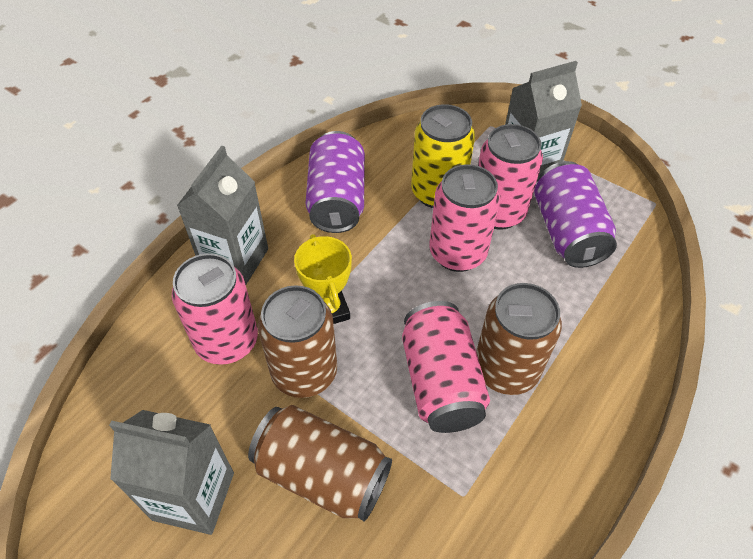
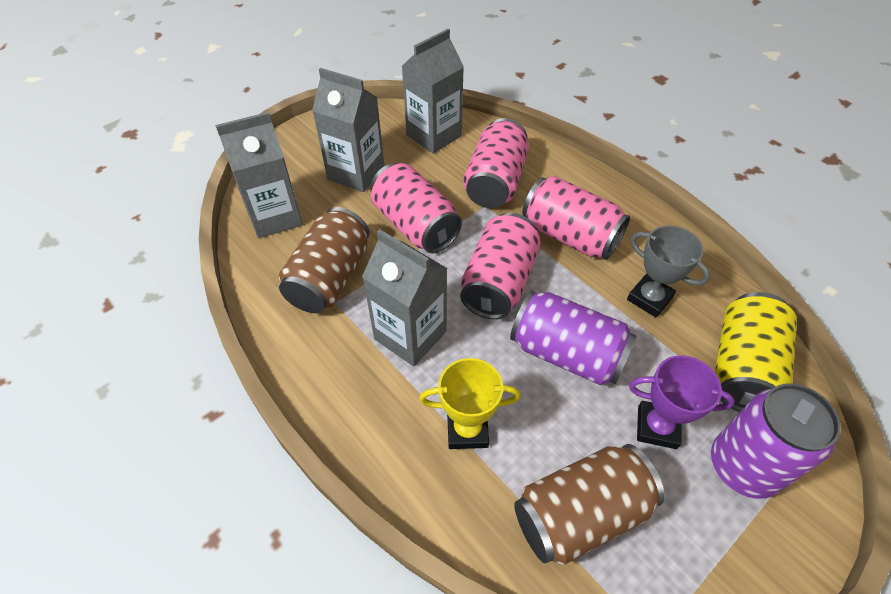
brown can: 3 -> 2
grey carton: 3 -> 4
grey trophy: 0 -> 1
purple trophy: 0 -> 1

